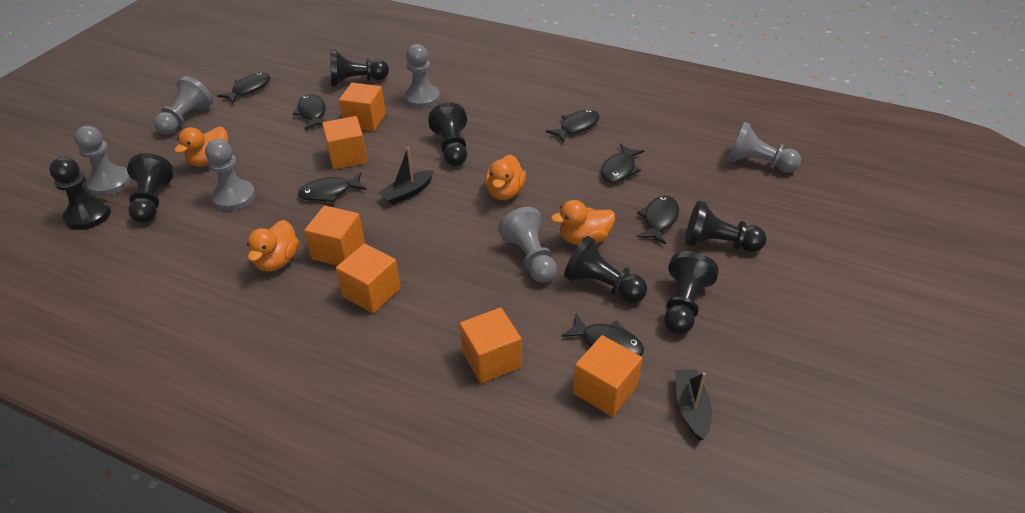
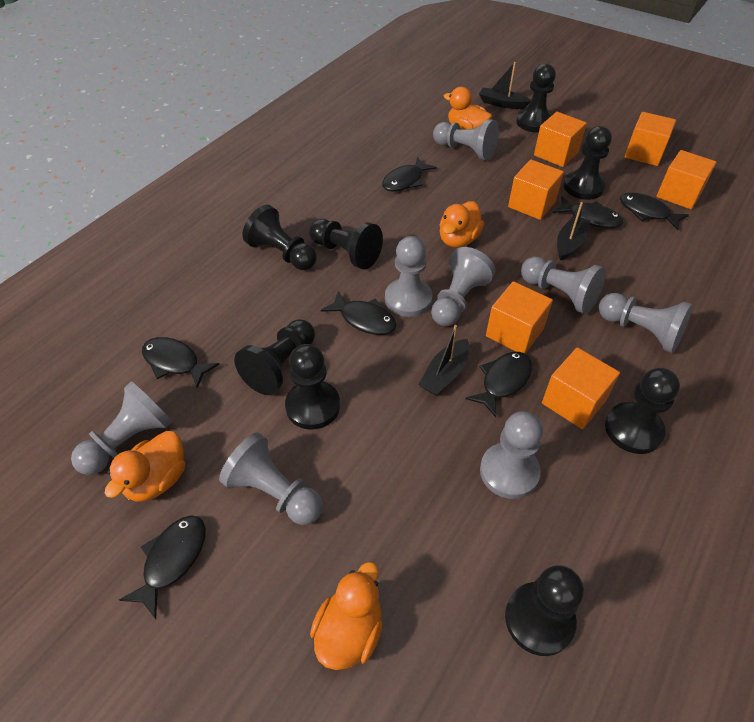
black boat: 2 -> 3
black pawn: 7 -> 8
grey pawn: 6 -> 8

